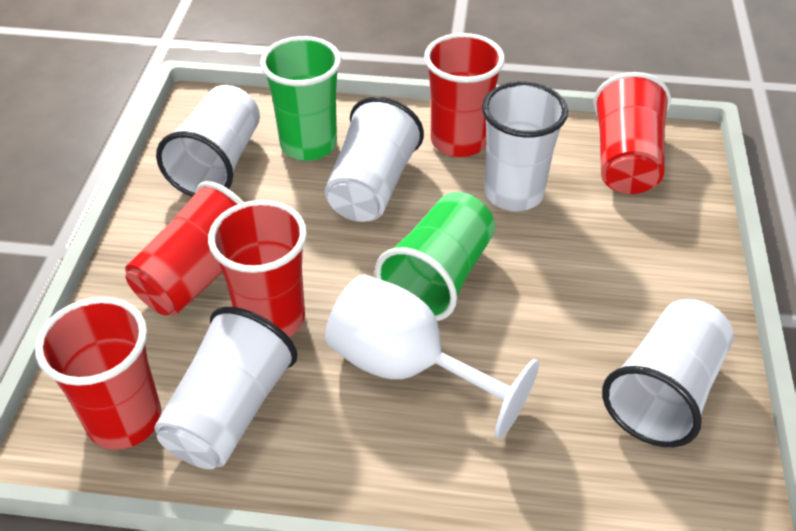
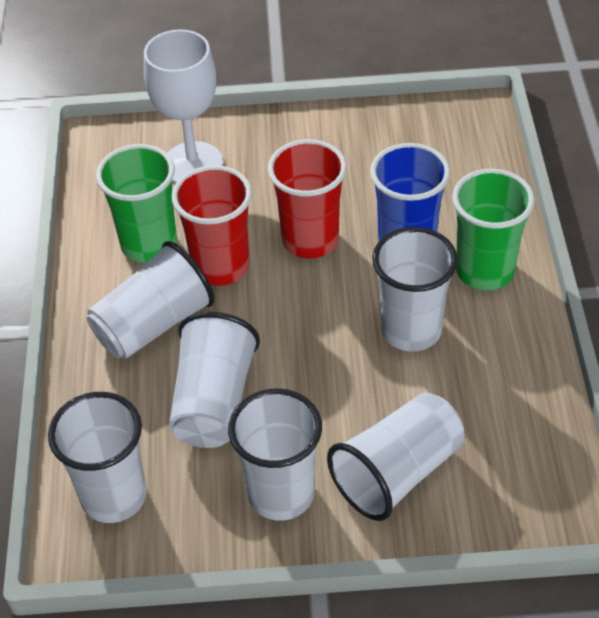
blue cup: 0 -> 1
red cup: 5 -> 2
white cup: 5 -> 6

